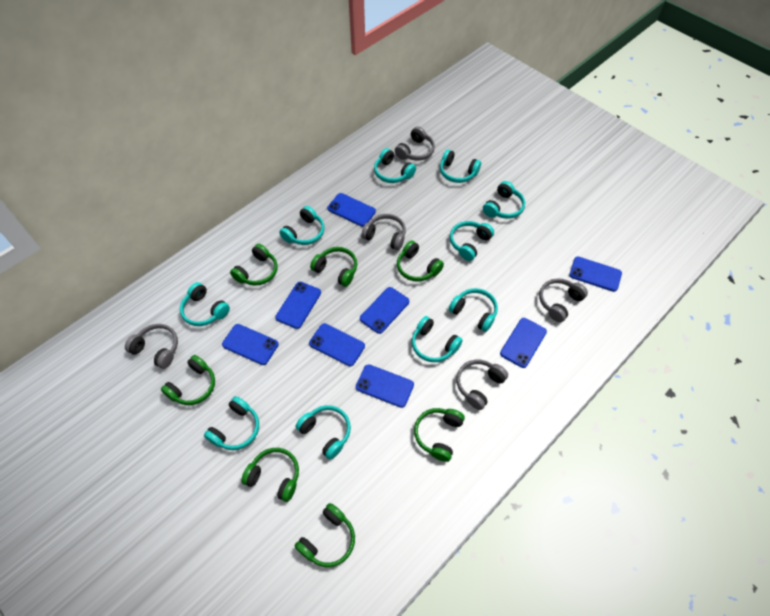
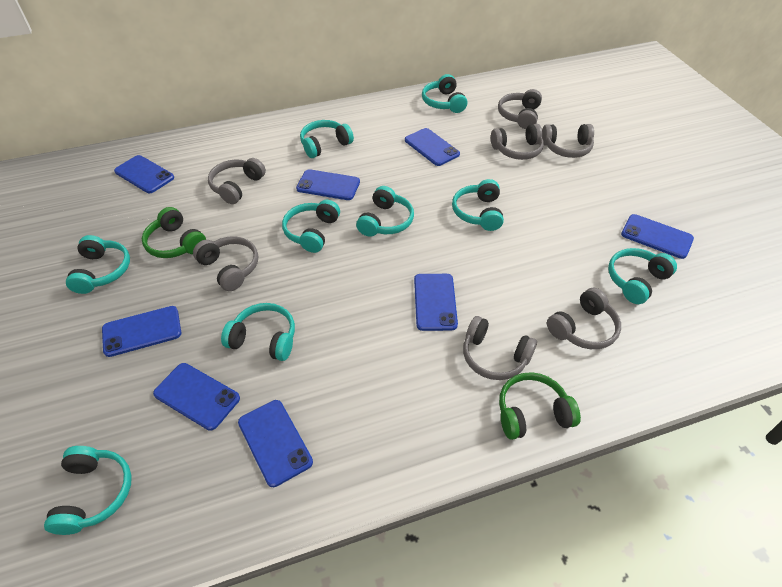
green headphones: 7 -> 2
grey headphones: 5 -> 7
turquoise headphones: 10 -> 9

